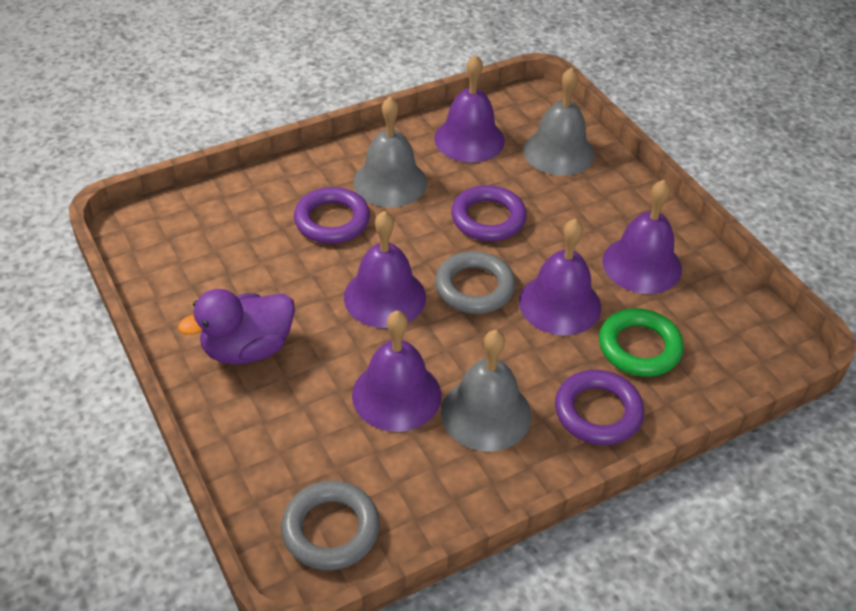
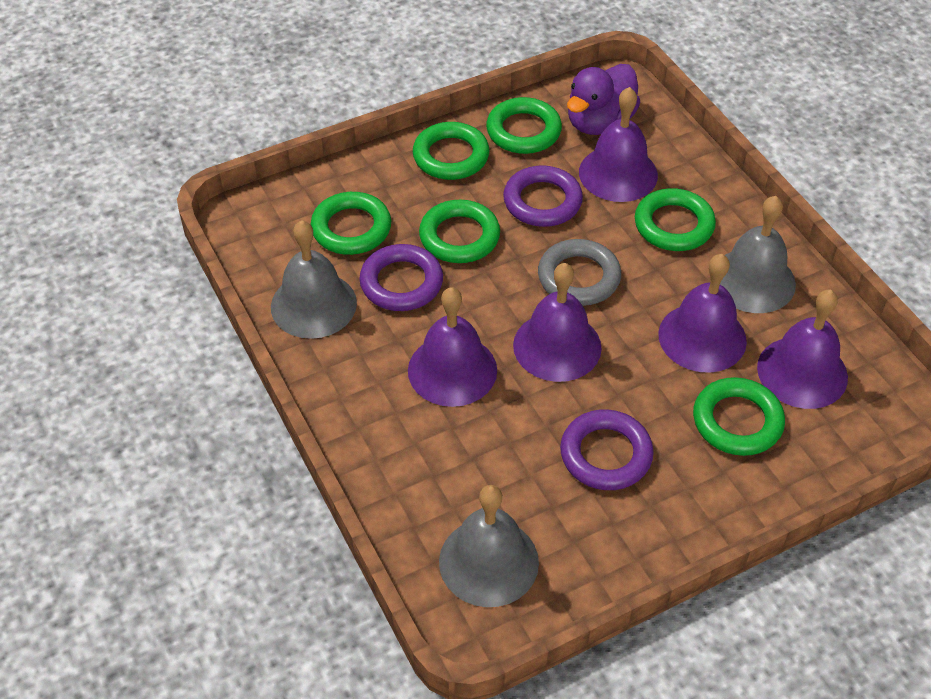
green ring: 1 -> 6
grey ring: 2 -> 1

